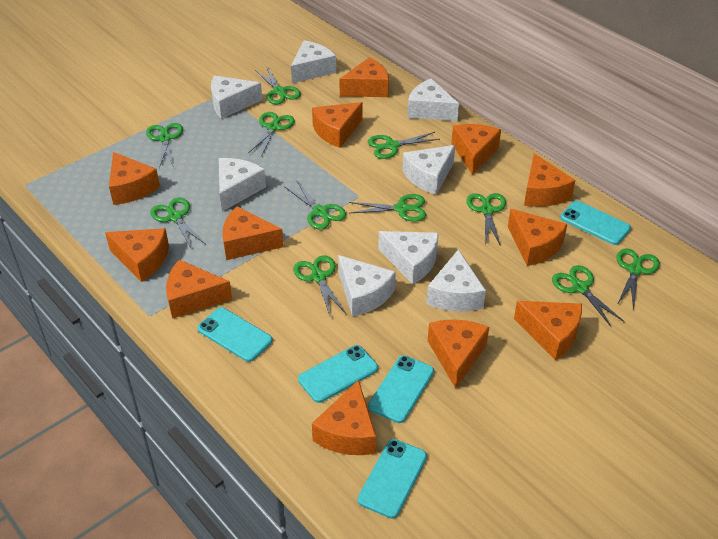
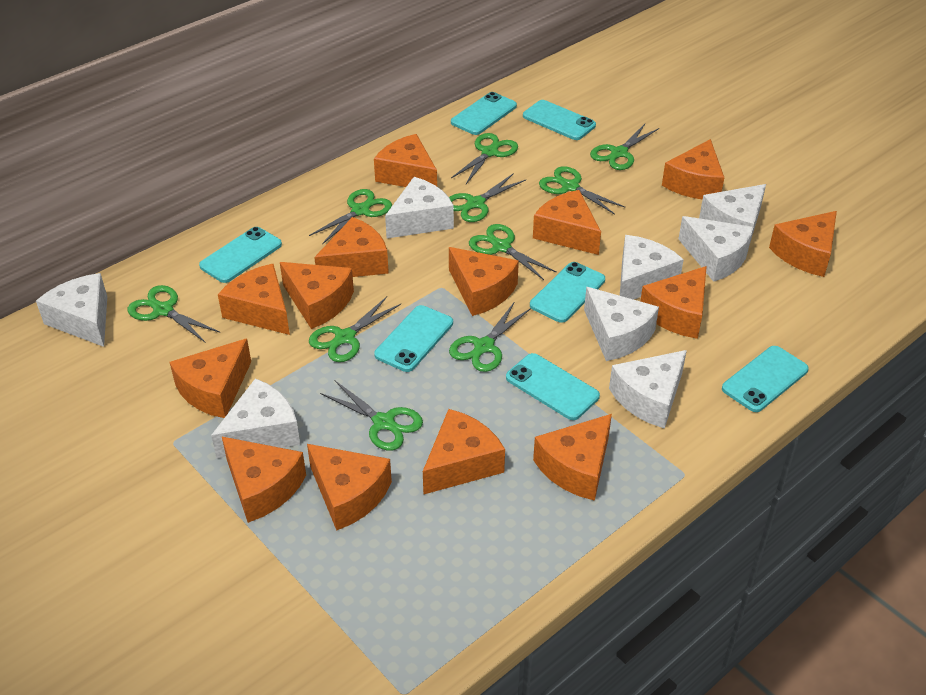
green scissors: 11 -> 10
orange cheese: 12 -> 14
turquoise phone: 5 -> 7

